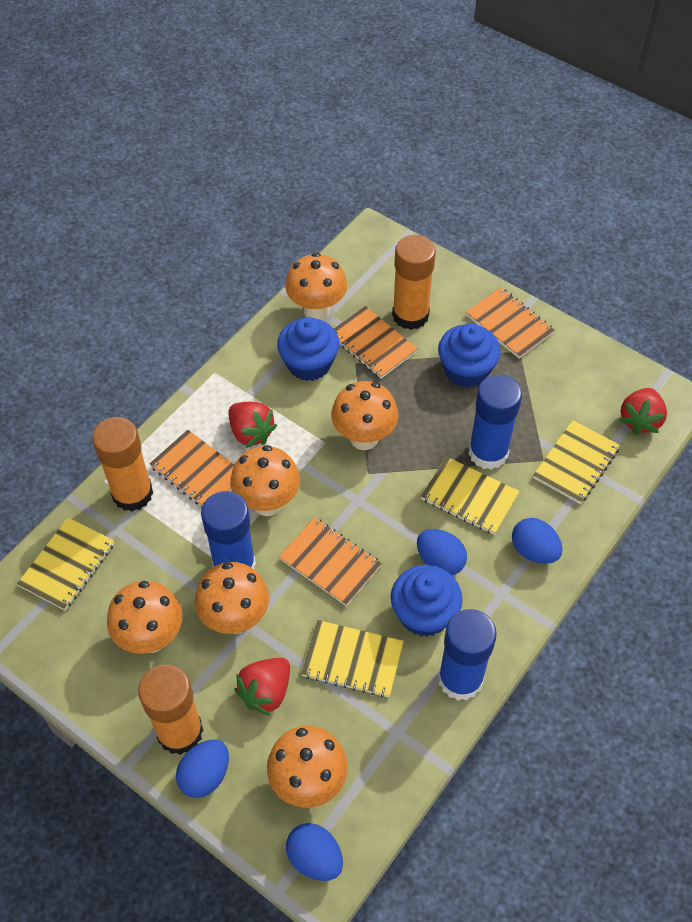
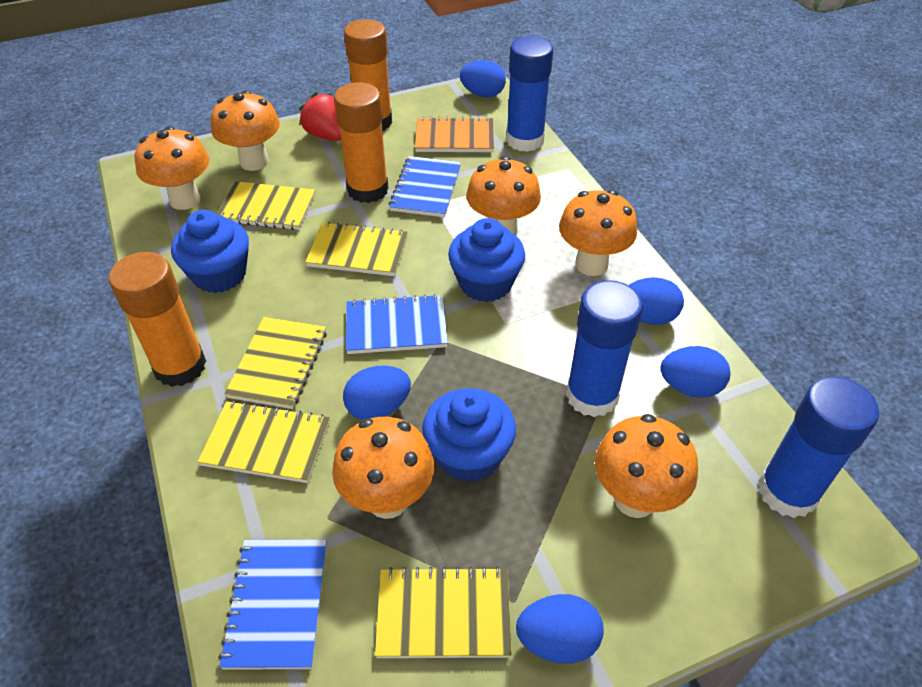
blue egg: 4 -> 5
blue notebook: 0 -> 3
orange notebook: 4 -> 1
red strawberry: 3 -> 1
yellow notebook: 4 -> 5

